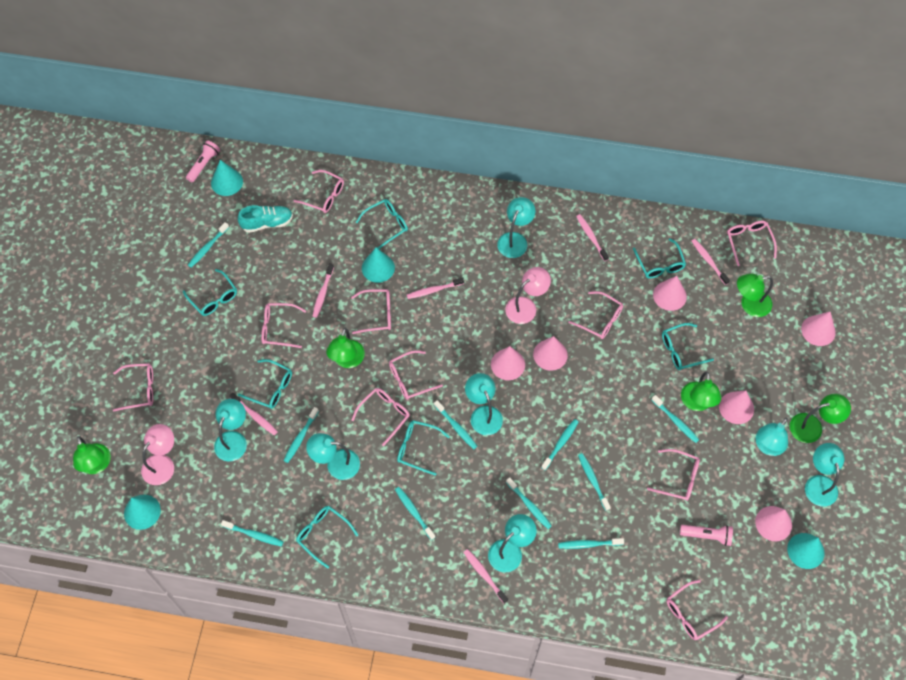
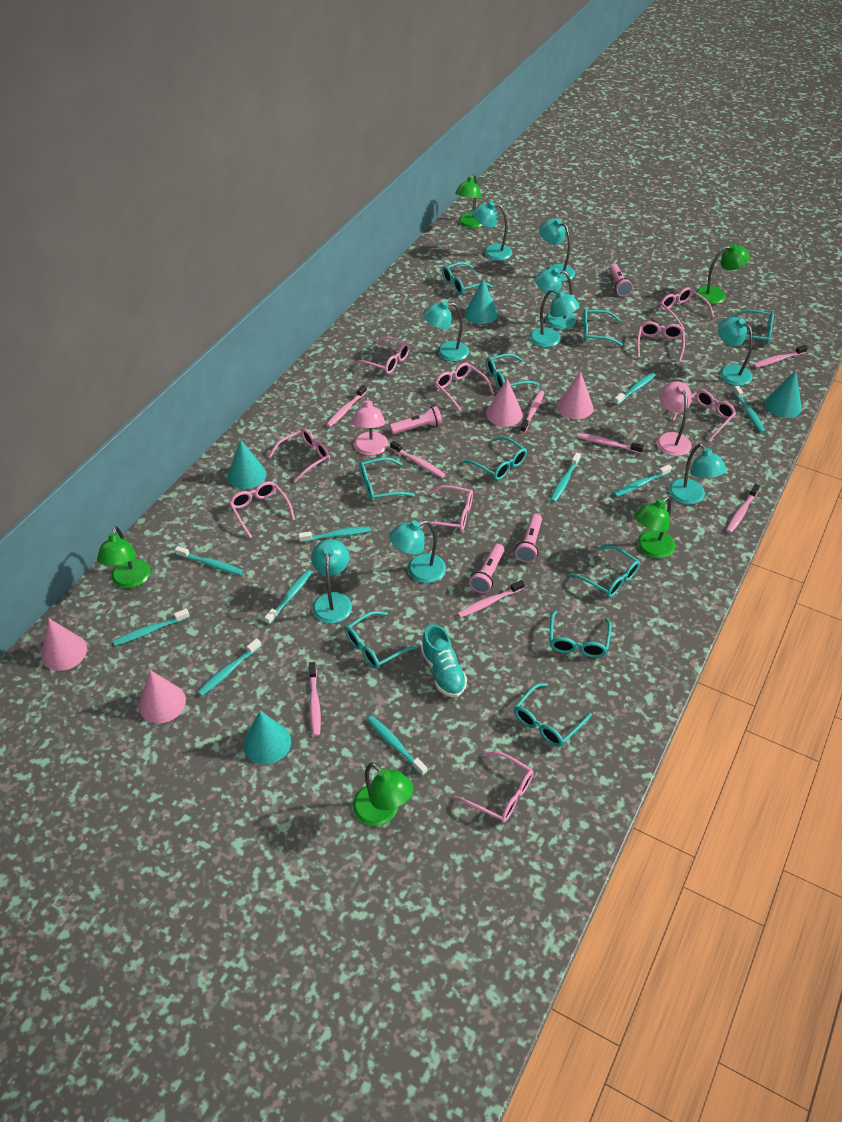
pink cone: 6 -> 4
pink flashlight: 2 -> 4
pink glasses: 10 -> 9
pink toothbrush: 6 -> 8
turquoise glasses: 7 -> 10
turquoise lamp: 7 -> 9

